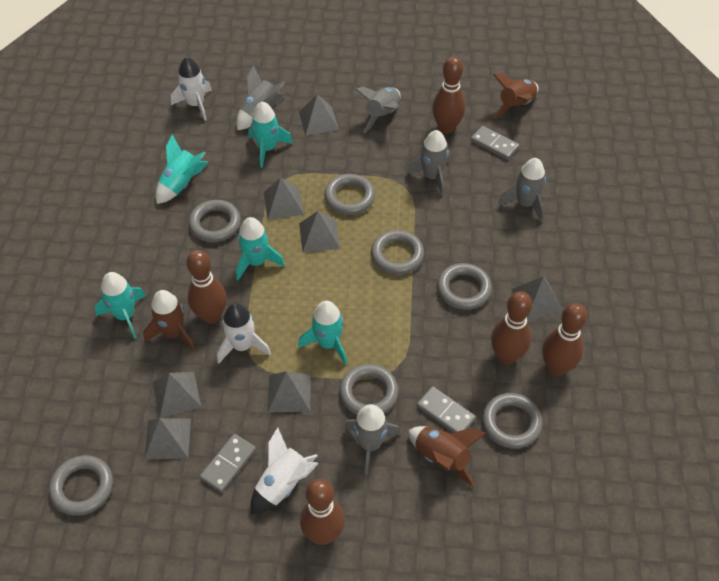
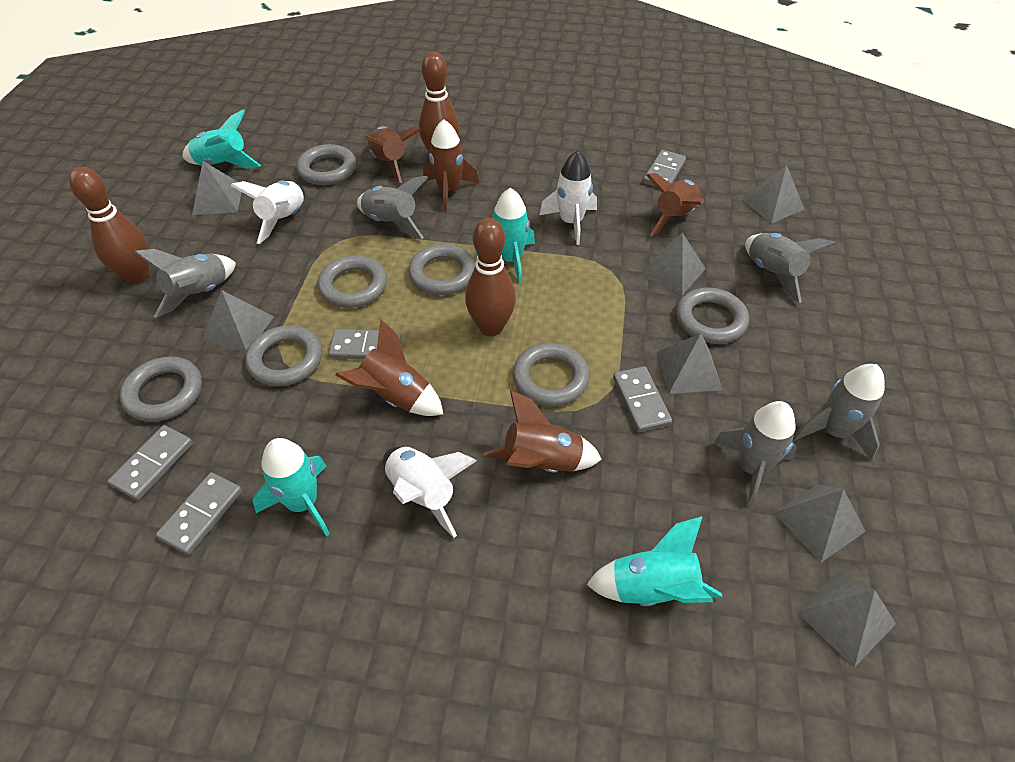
brown bowling pin: 5 -> 3
brown rocket: 3 -> 5
grey domino: 3 -> 5
turquoise rocket: 5 -> 4

